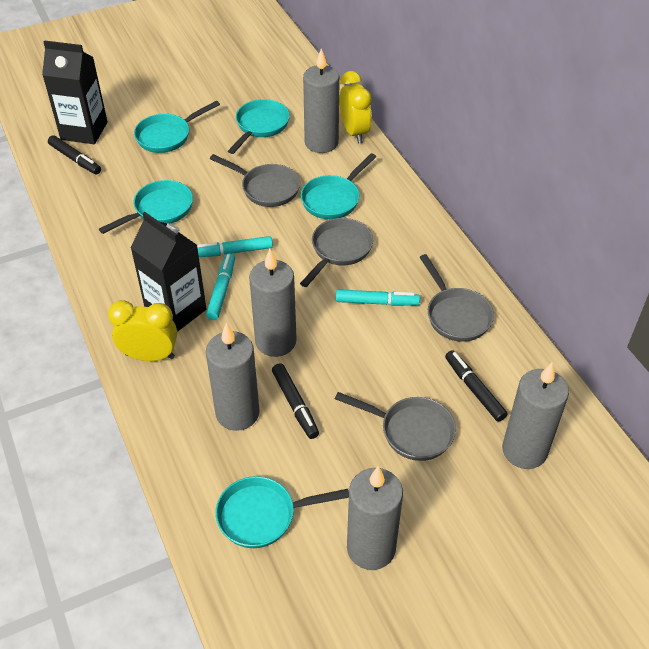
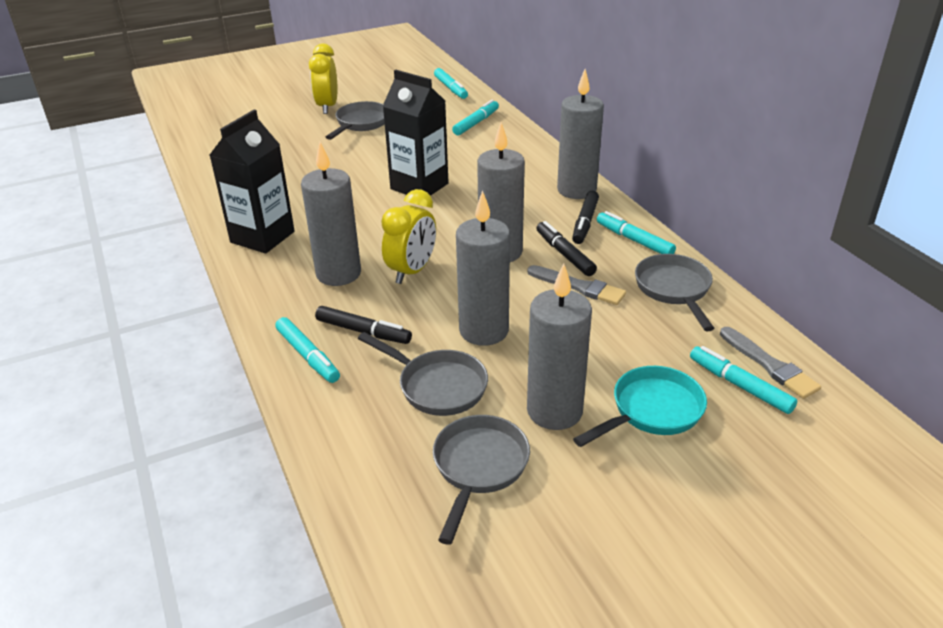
grey brush: 0 -> 2
turquoise marker: 3 -> 5
turquoise pan: 5 -> 1

